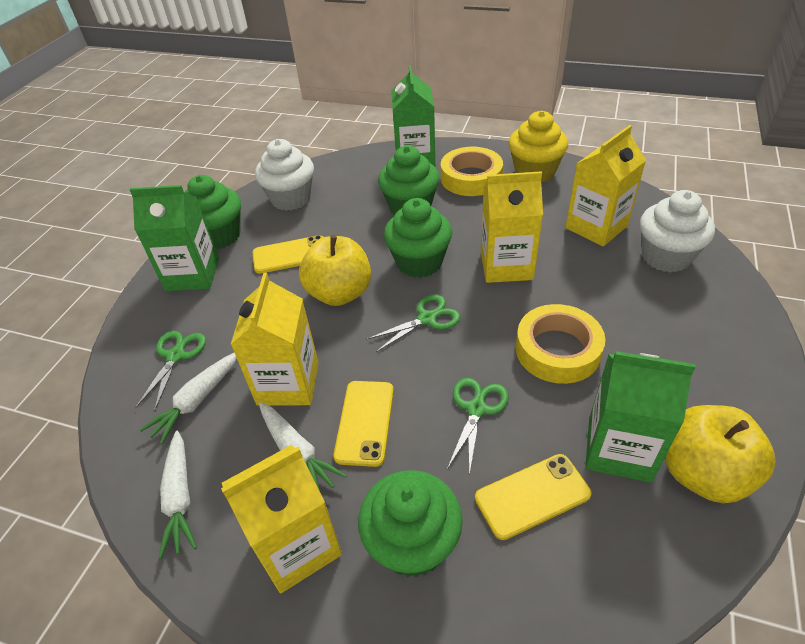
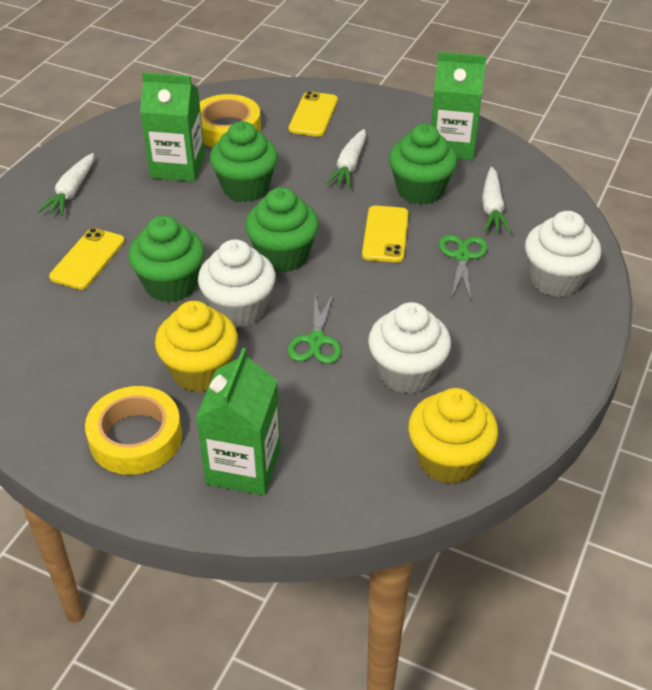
green scissors: 3 -> 2
white cupcake: 2 -> 3
yellow apple: 2 -> 0
yellow carton: 4 -> 0
yellow cupcake: 1 -> 2

